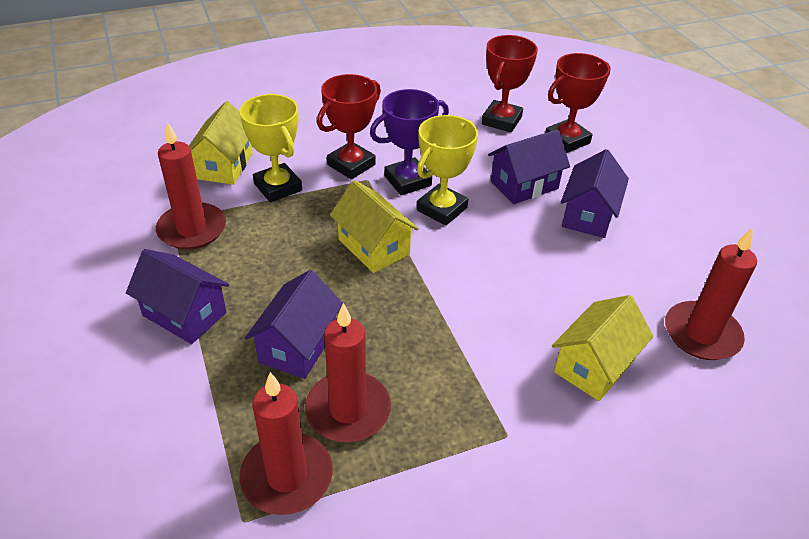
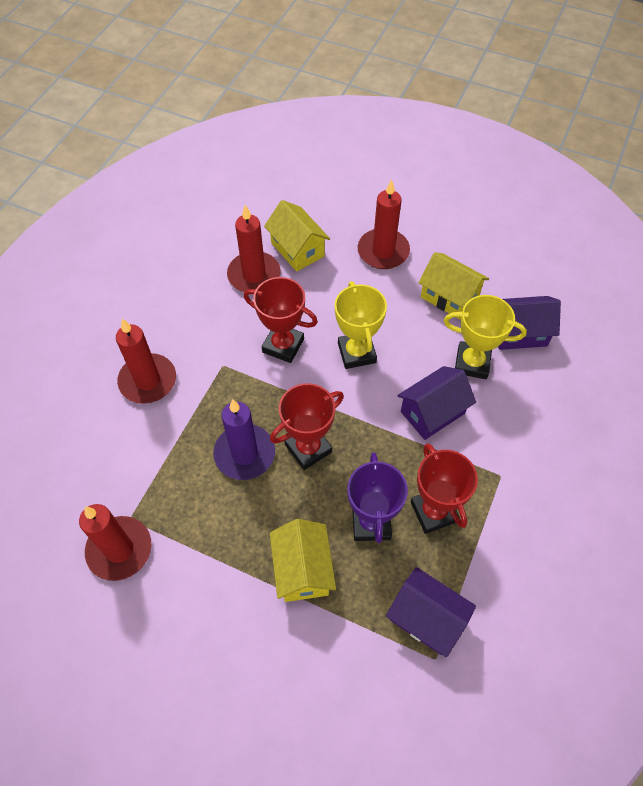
purple candle: 0 -> 1
purple house: 4 -> 3

